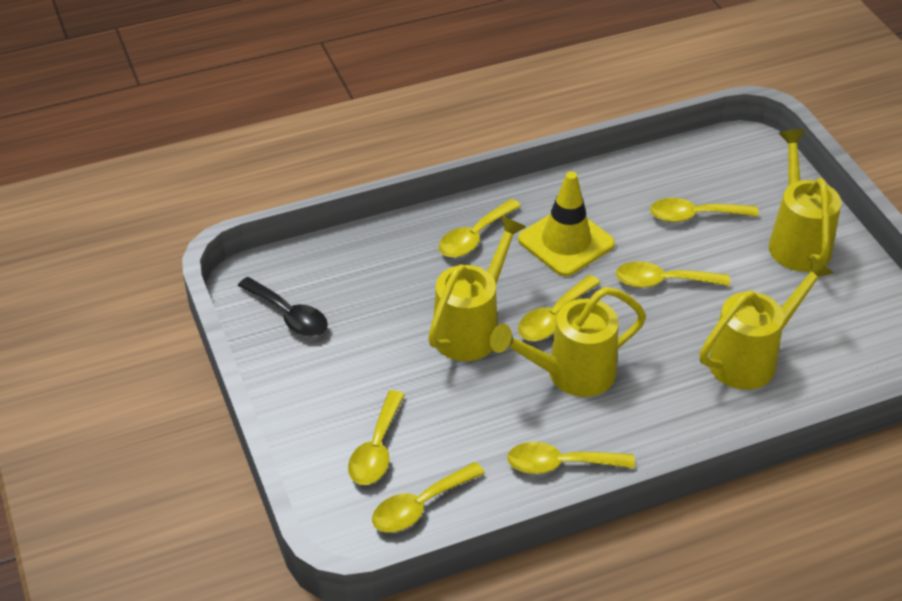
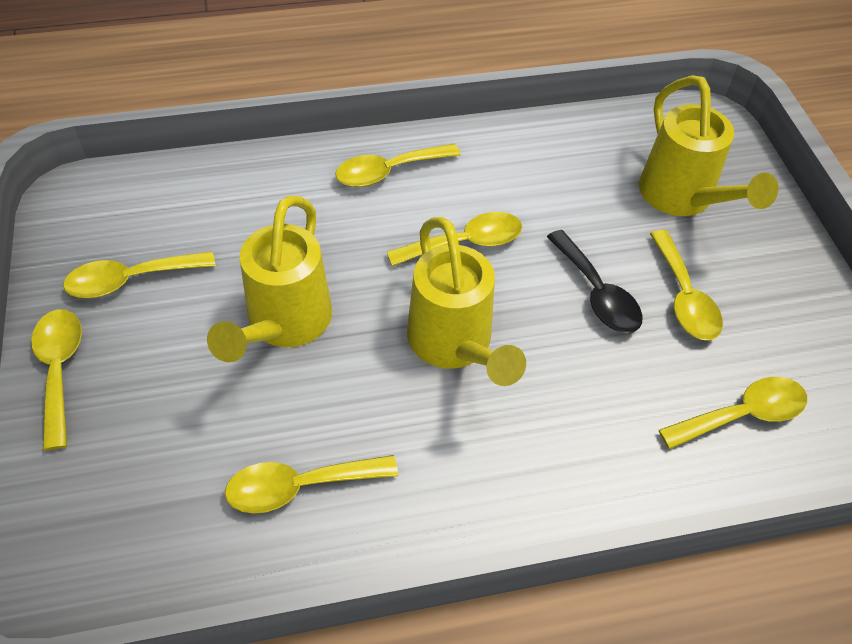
yellow traffic cone: 1 -> 0
yellow watering can: 4 -> 3

